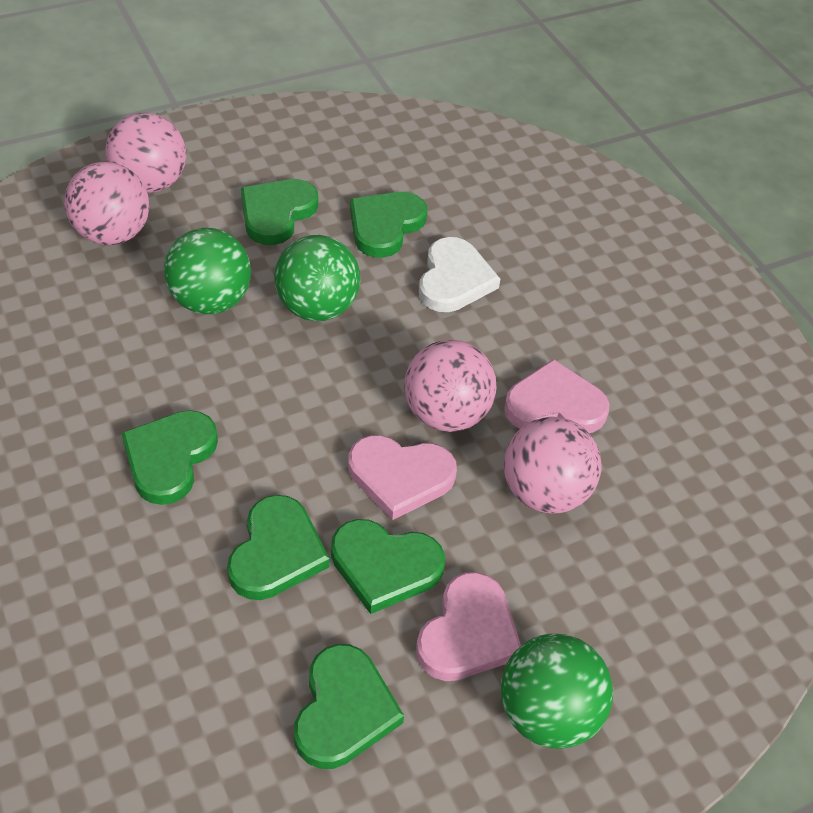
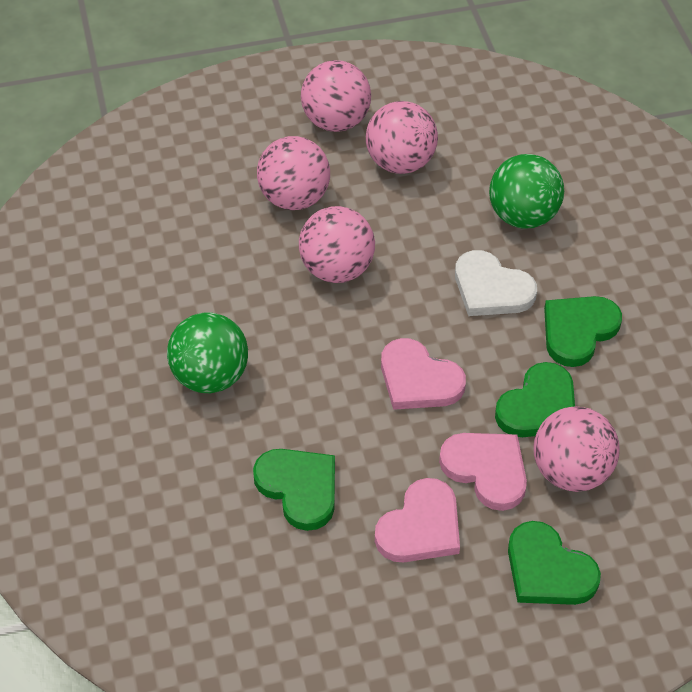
green ball: 3 -> 2
green heart: 6 -> 4
pink ball: 4 -> 5

